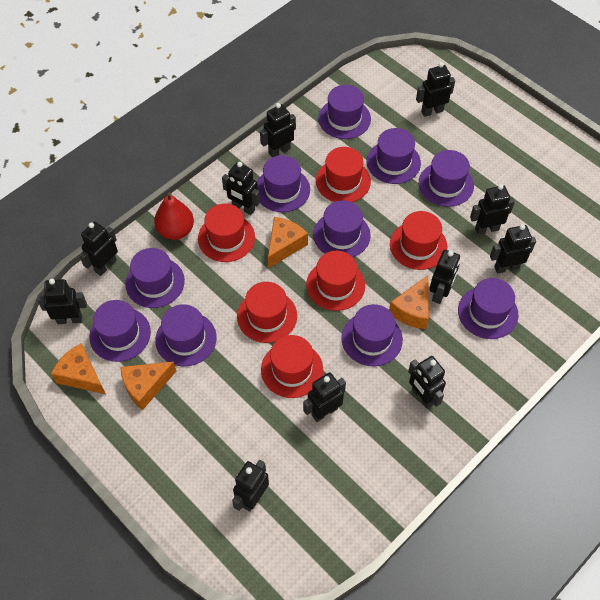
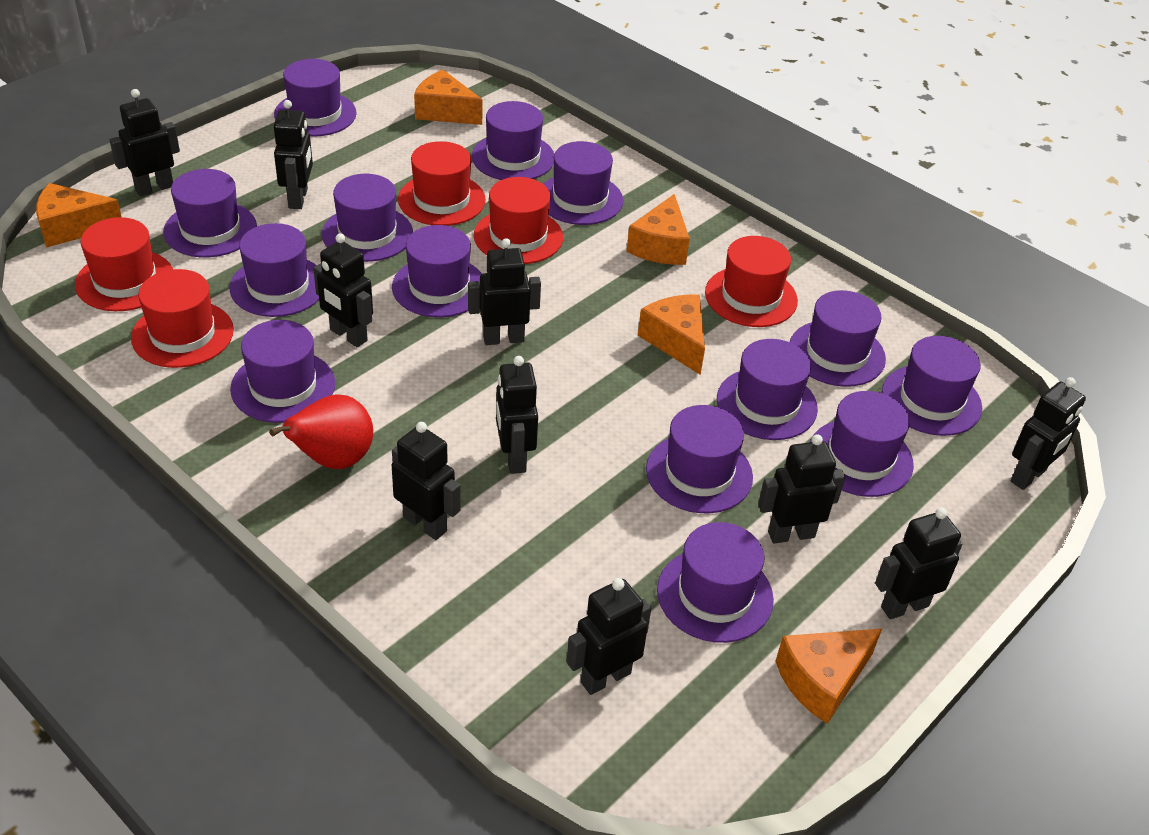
black robot: 11 -> 10
orange cheese: 4 -> 5
purple hat: 10 -> 14
red hat: 6 -> 5

